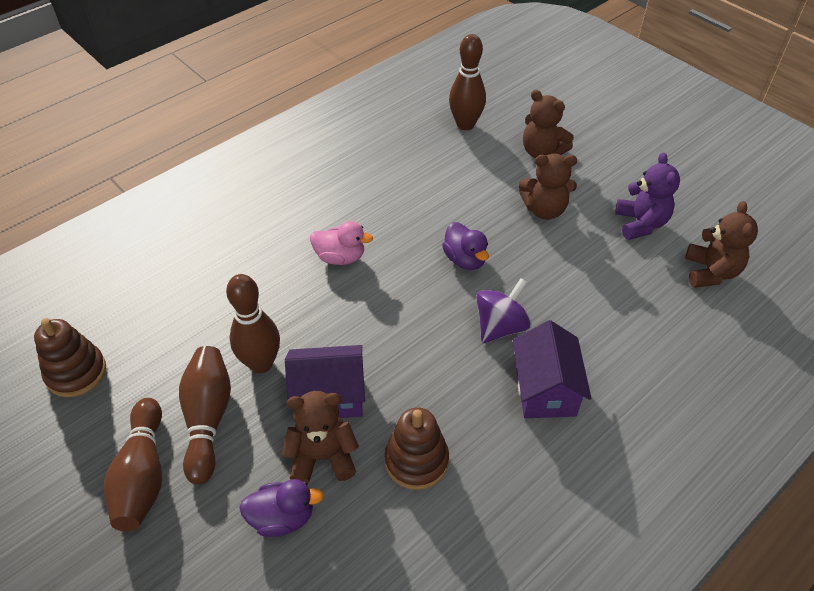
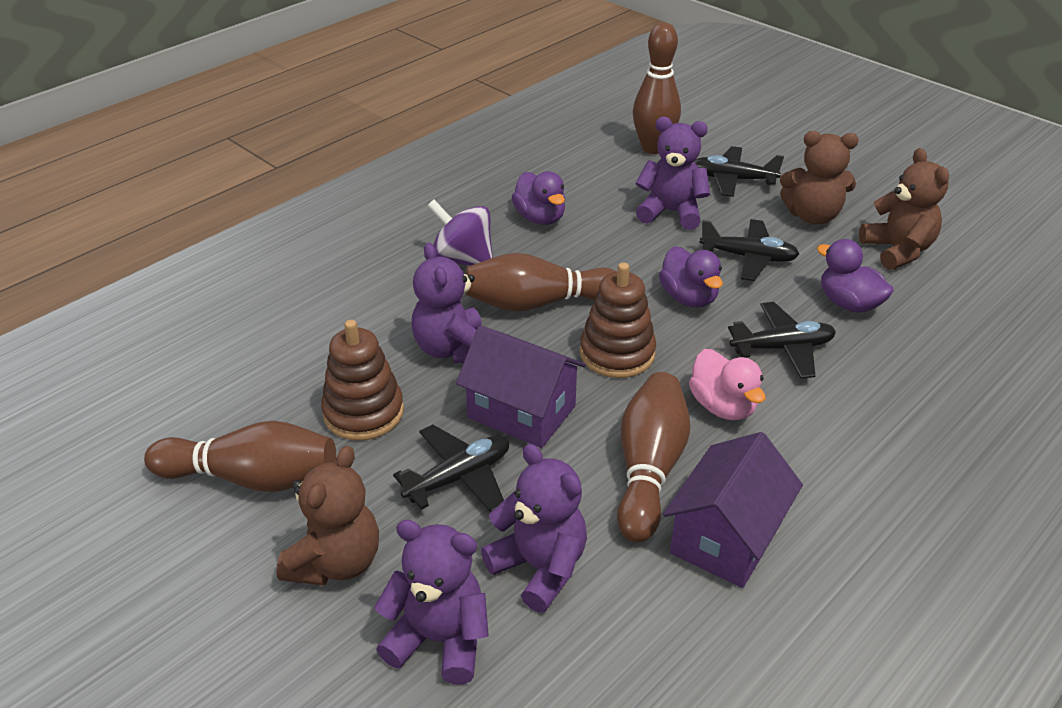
black plane: 0 -> 4
brown teddy bear: 4 -> 3
purple duck: 2 -> 3
purple teddy bear: 1 -> 4

